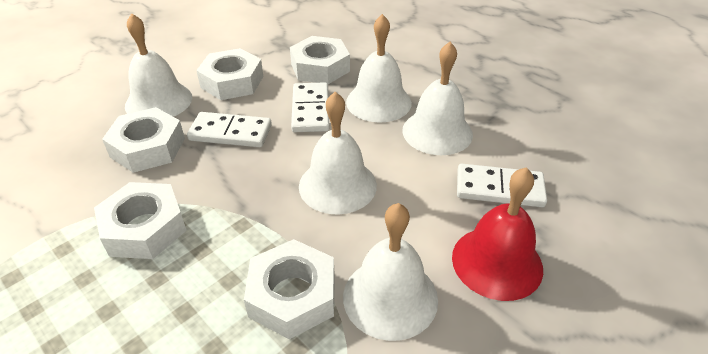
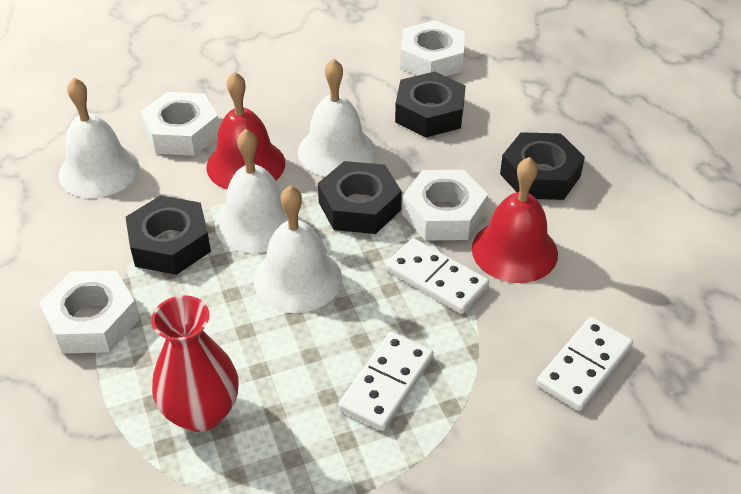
black nut: 0 -> 4
red bell: 1 -> 2
red vase: 0 -> 1
white bell: 5 -> 4
white nut: 5 -> 4

